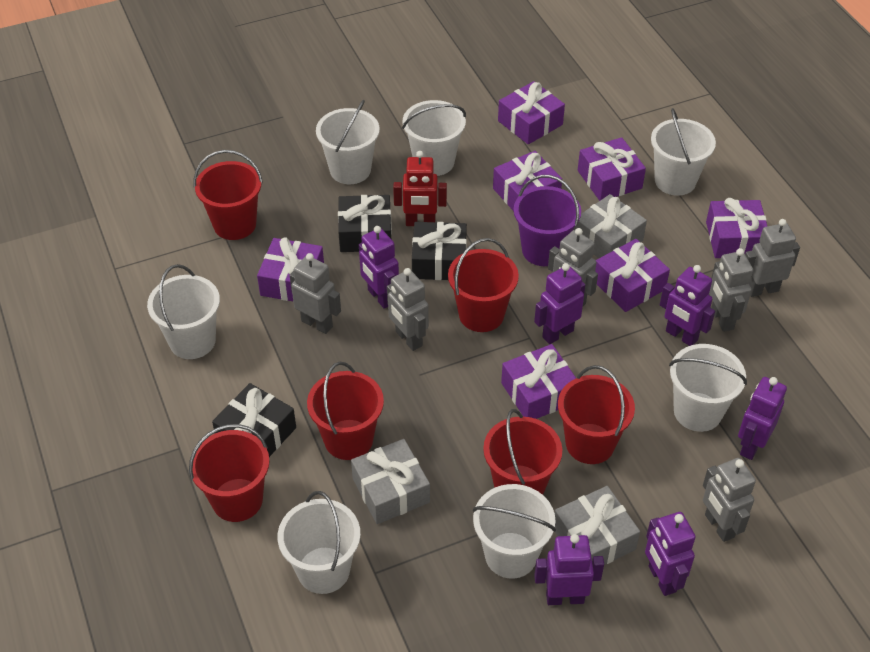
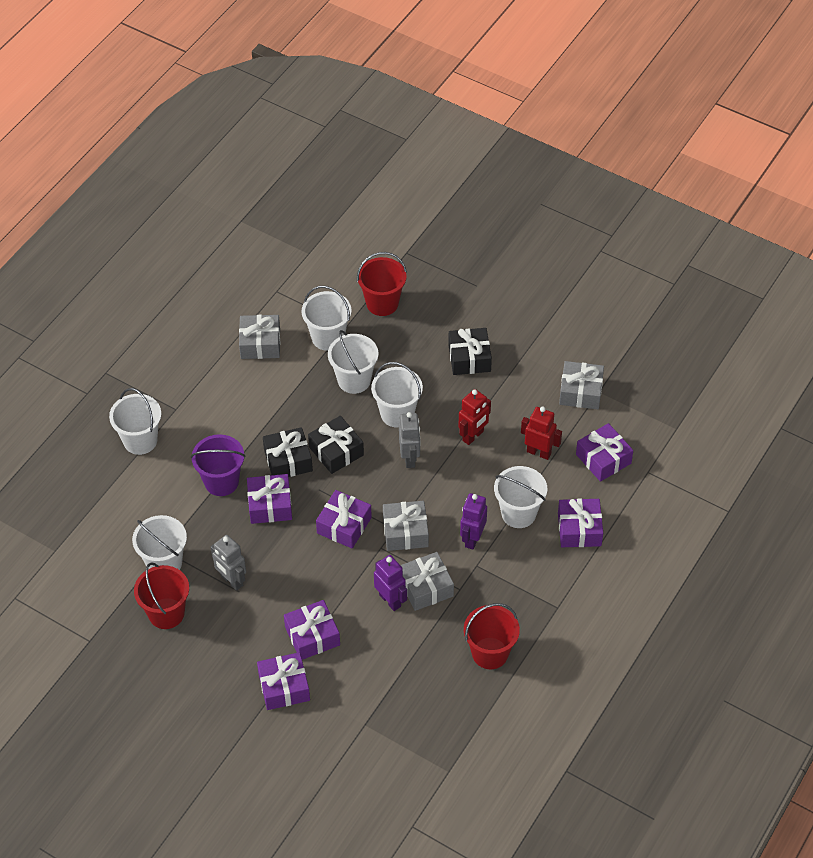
grey gift: 3 -> 4
grey robot: 6 -> 2
purple gift: 7 -> 6
purple robot: 6 -> 2
red bucket: 6 -> 3
red robot: 1 -> 2
white bucket: 7 -> 6

